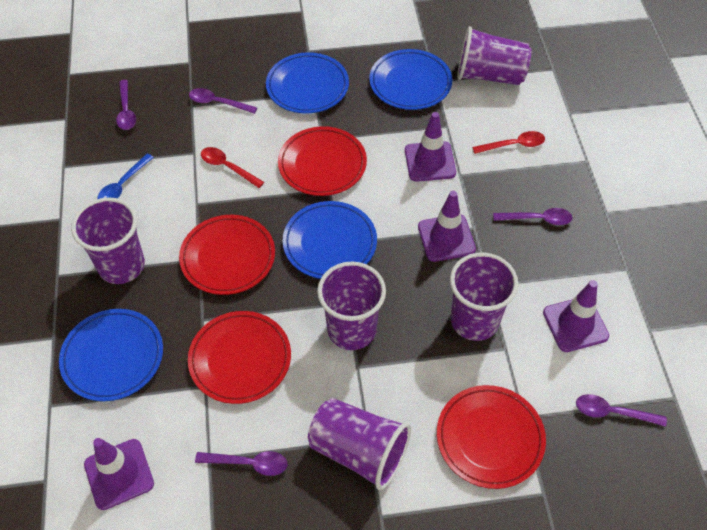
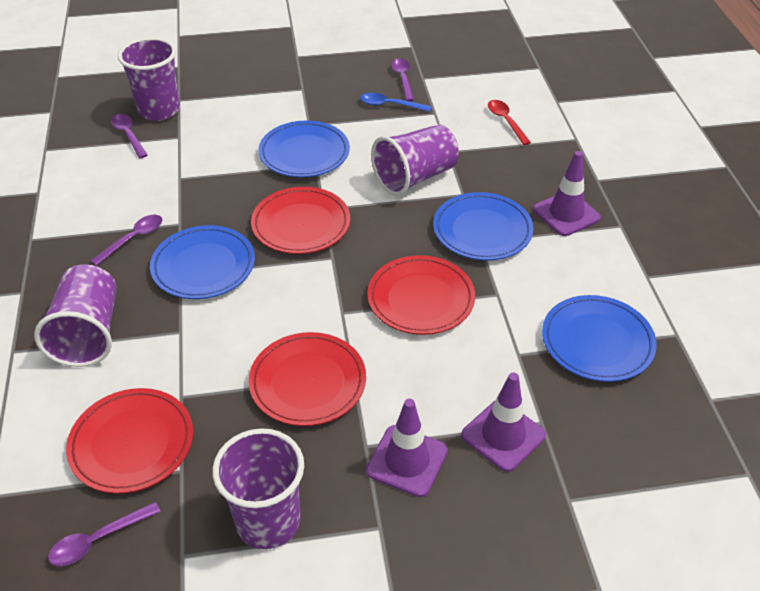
purple cup: 5 -> 4
purple spoon: 5 -> 4
purple traffic cone: 4 -> 3
red spoon: 2 -> 1

